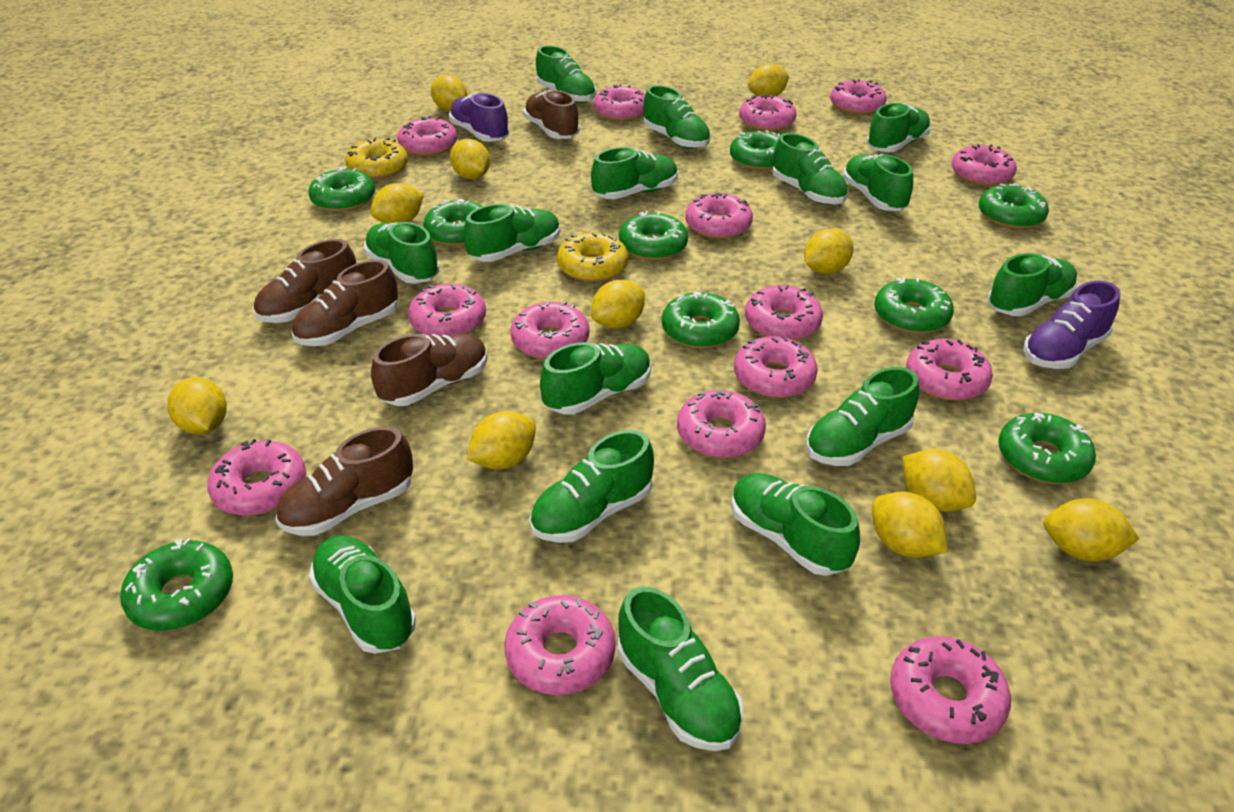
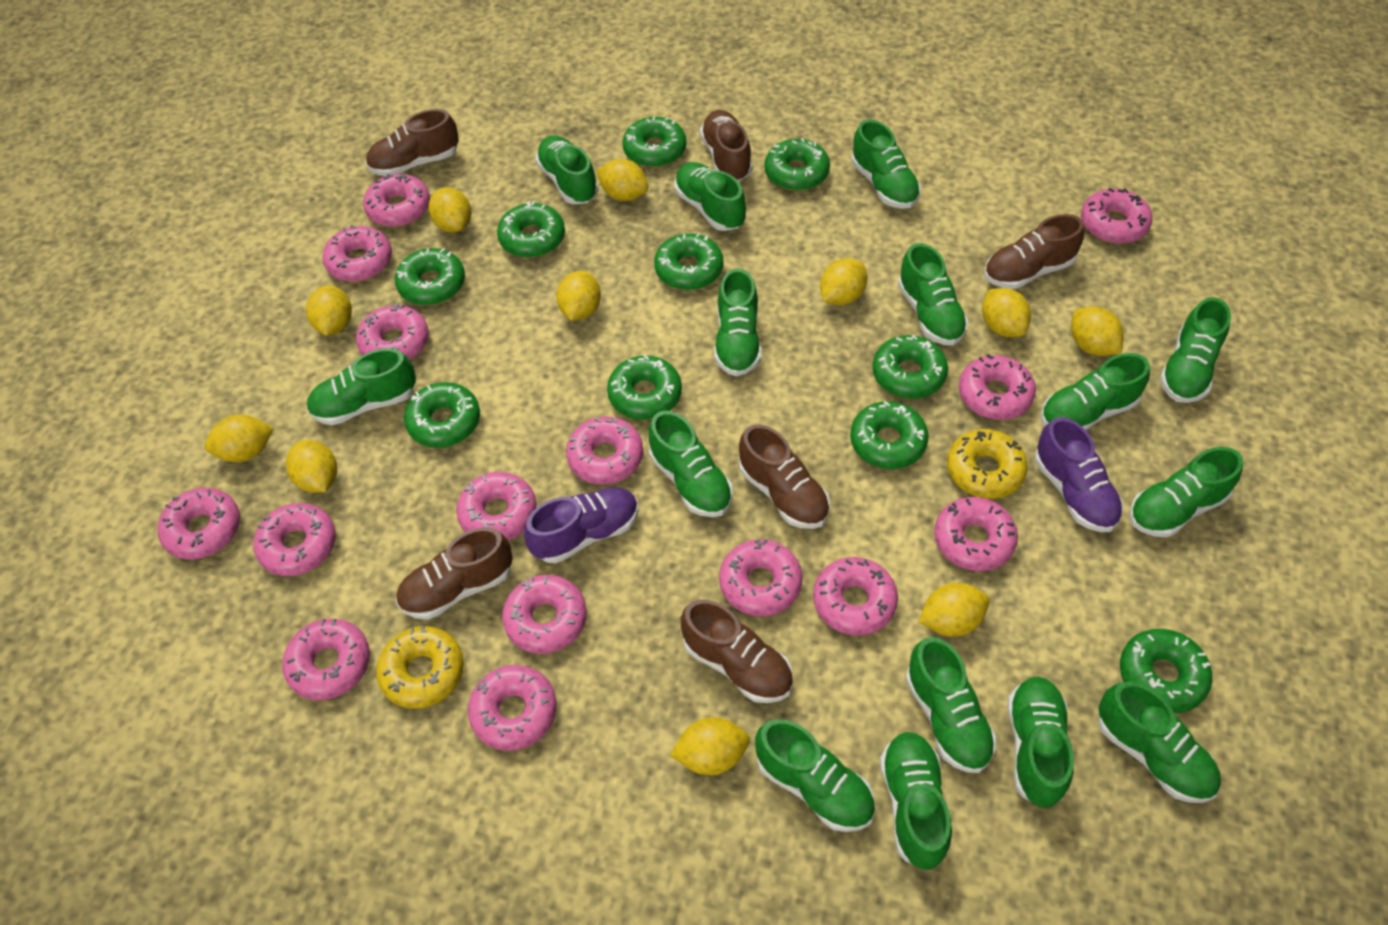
brown shoe: 5 -> 6
green donut: 9 -> 10

